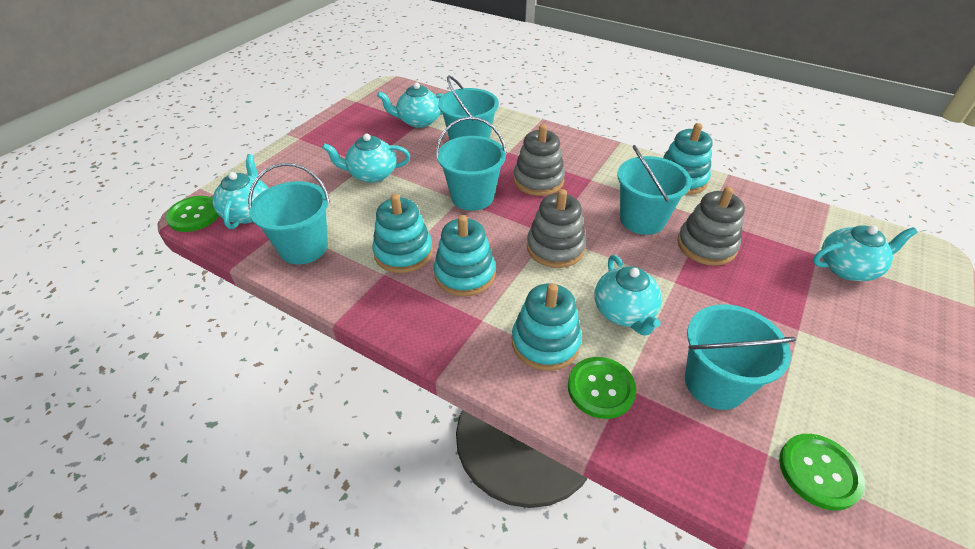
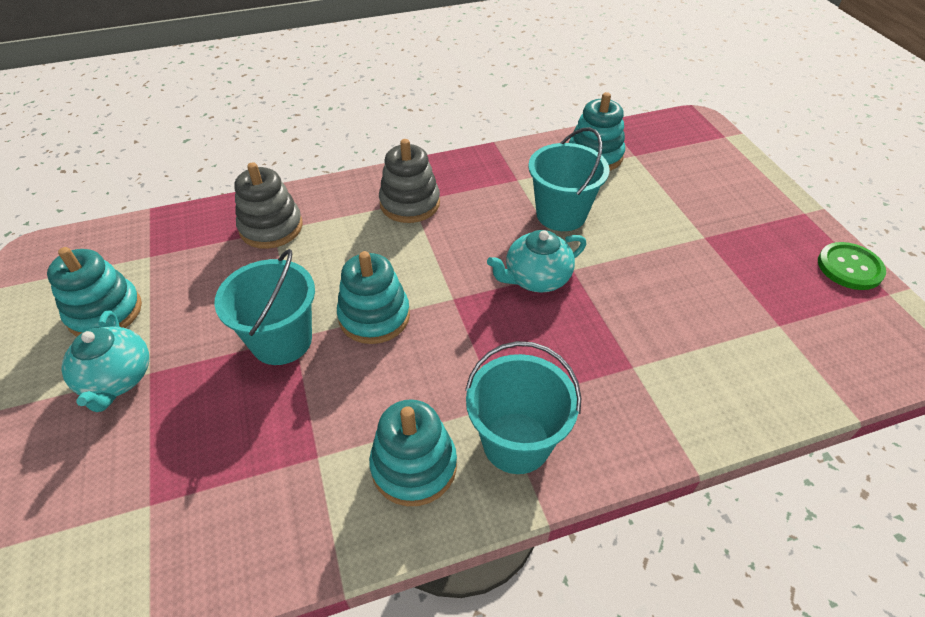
green button: 3 -> 1
grey stacking toy: 3 -> 2
turquoise bucket: 5 -> 3
turquoise teapot: 5 -> 2

